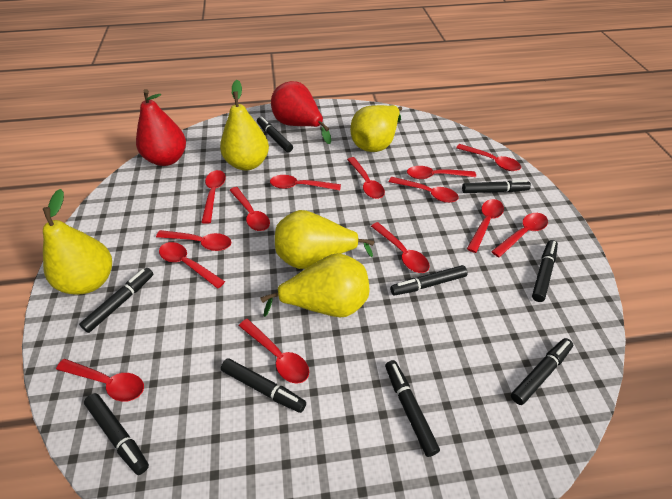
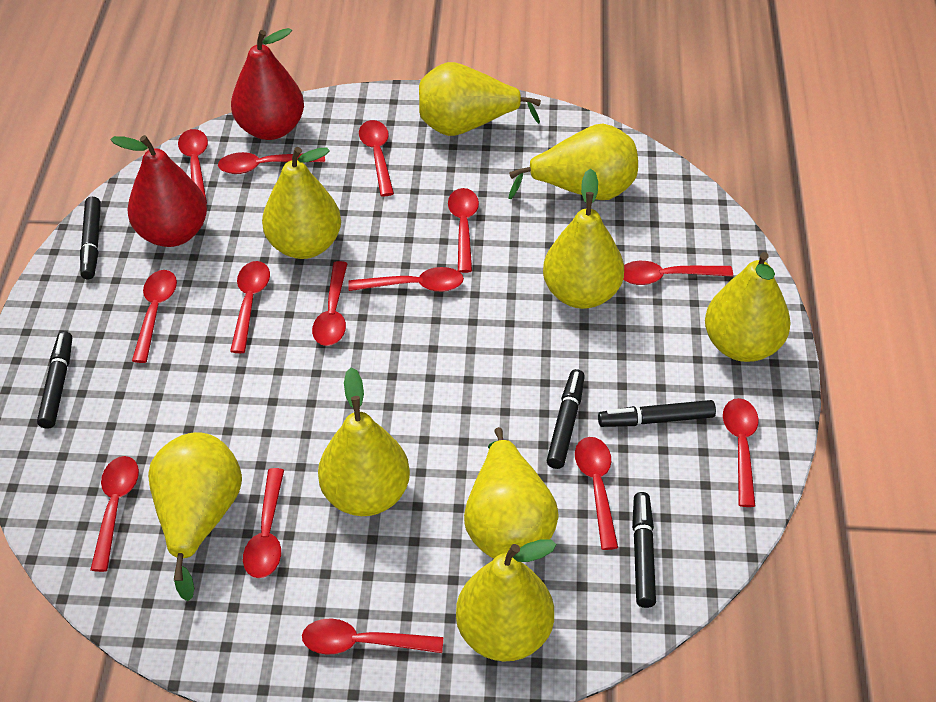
black marker: 9 -> 5
yellow pear: 5 -> 9

